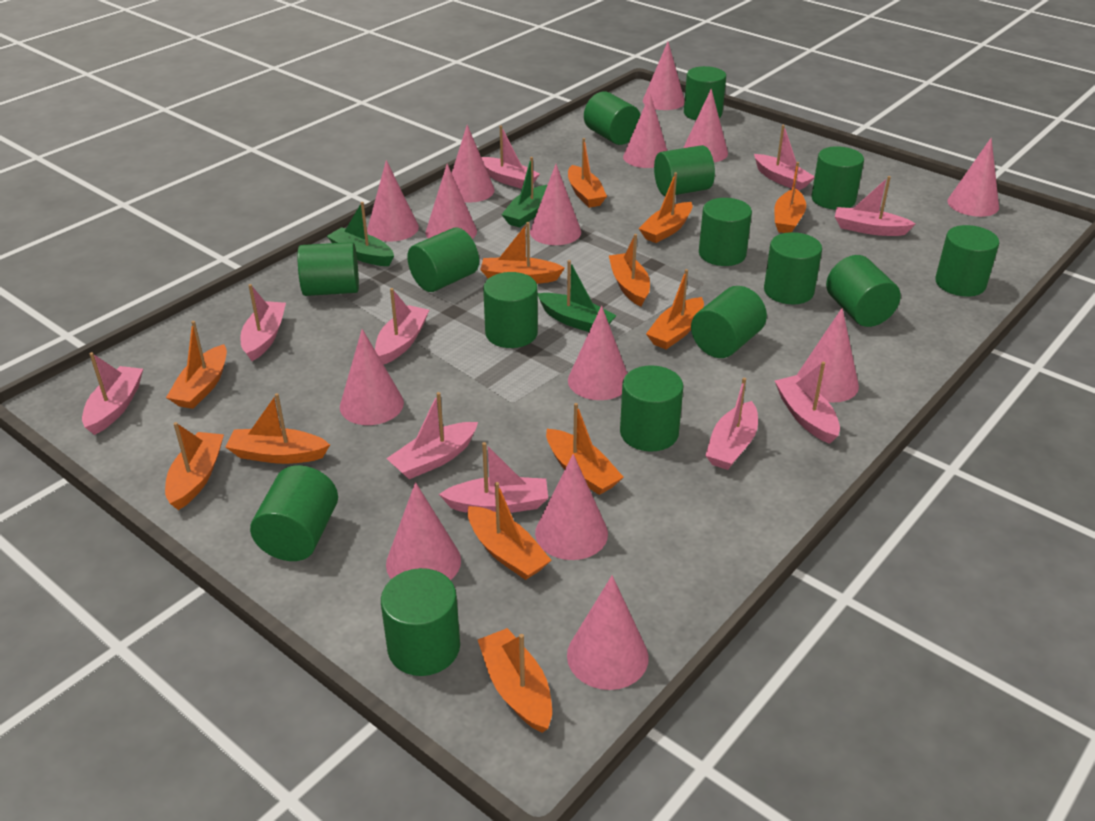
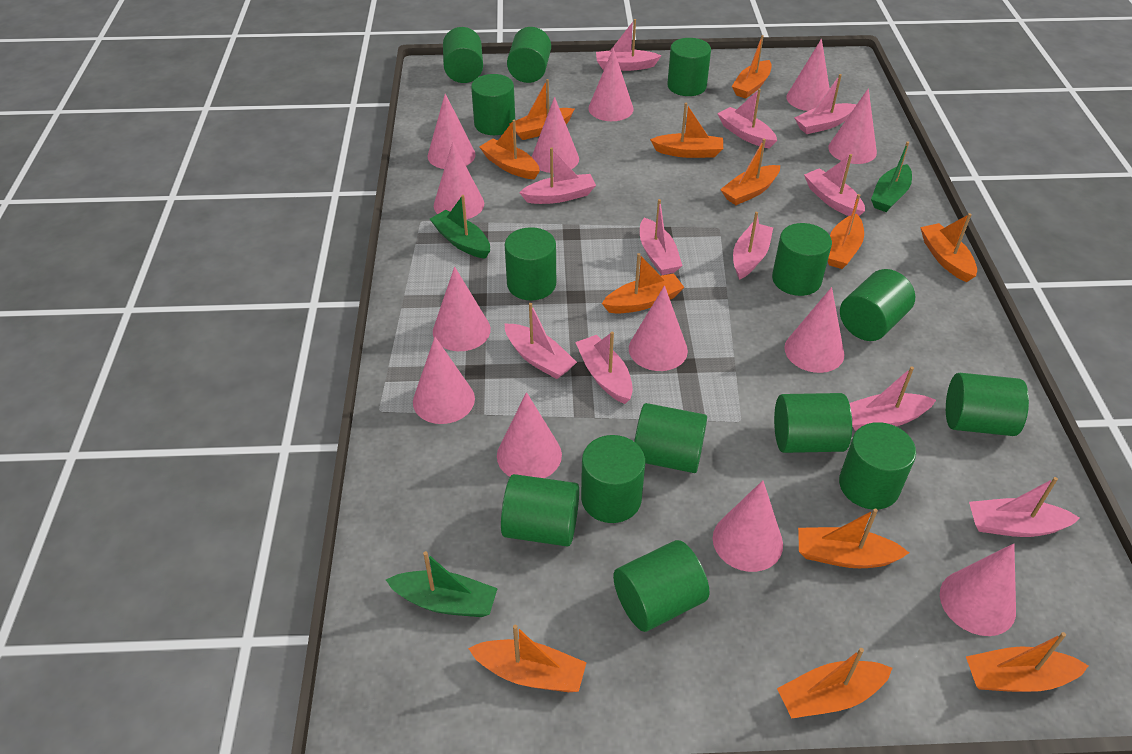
green cylinder: 15 -> 14
pink boat: 10 -> 11
pink cone: 14 -> 13

